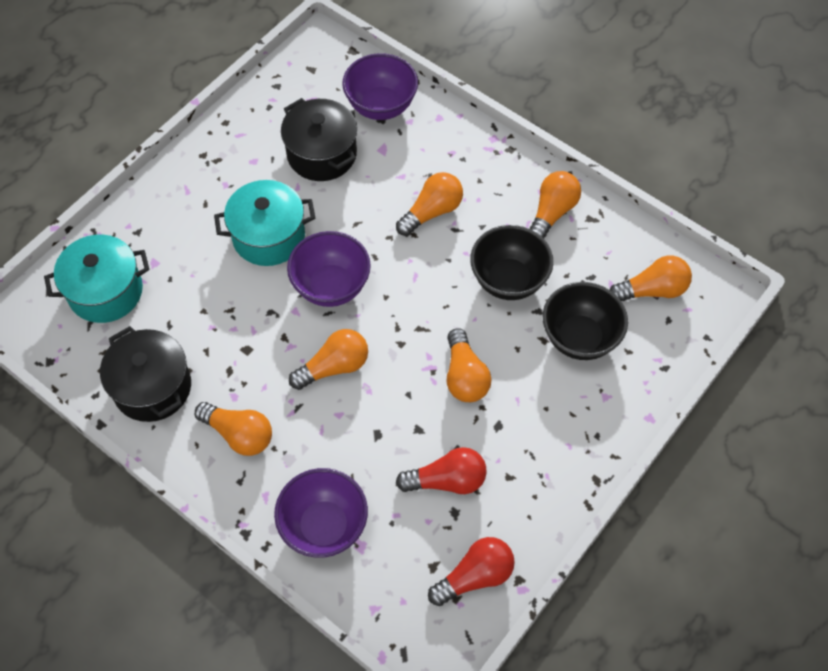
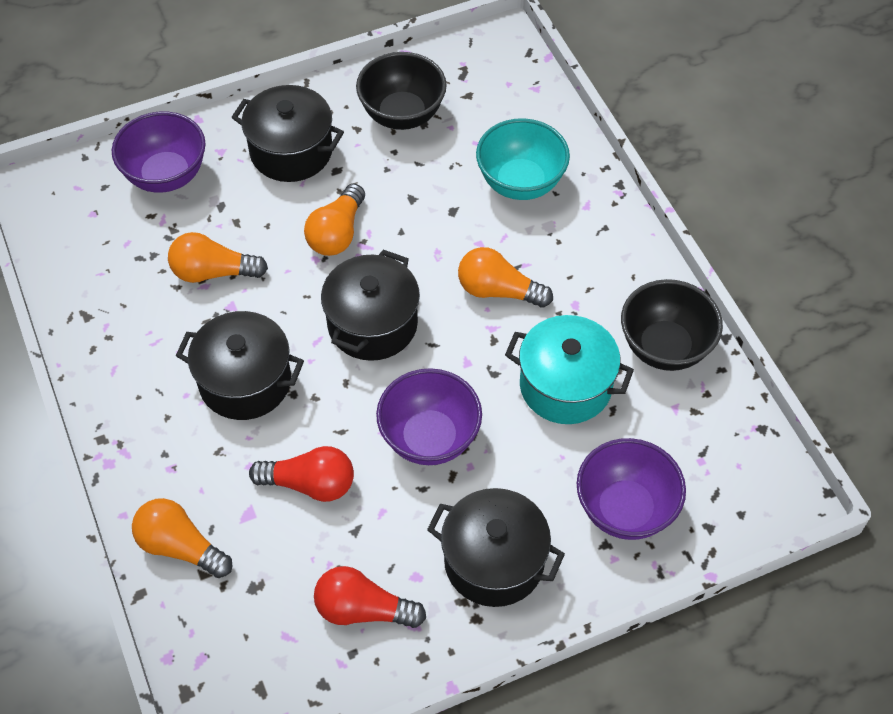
black pot: 2 -> 4
orange light bulb: 6 -> 4
turquoise bowl: 0 -> 1
turquoise pot: 2 -> 1

